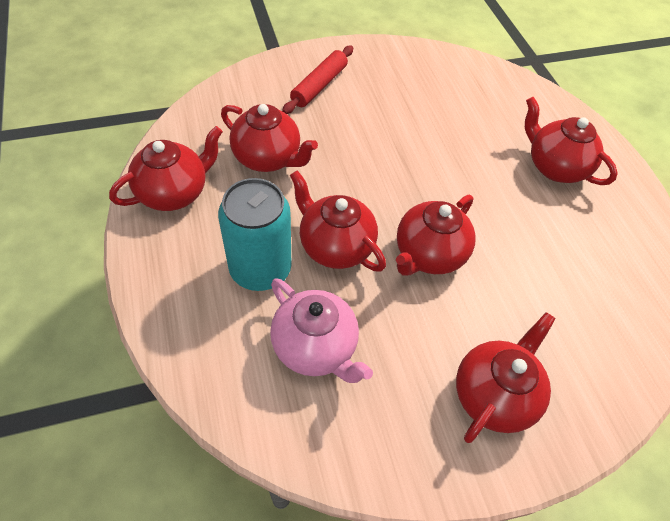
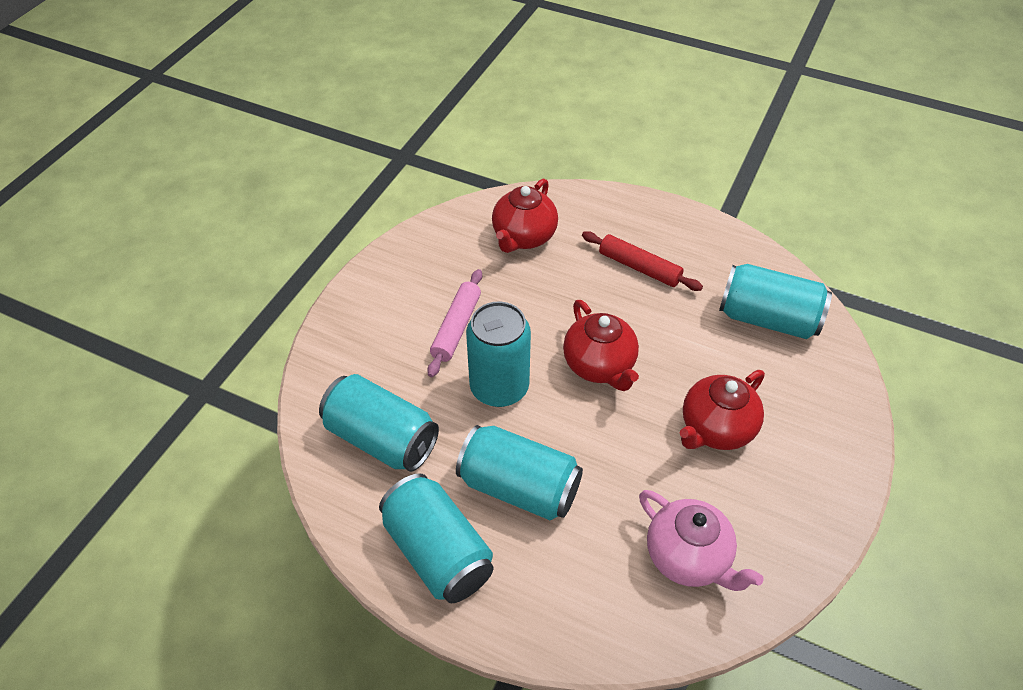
pink rolling pin: 0 -> 1
red teapot: 6 -> 3
turquoise can: 1 -> 5

